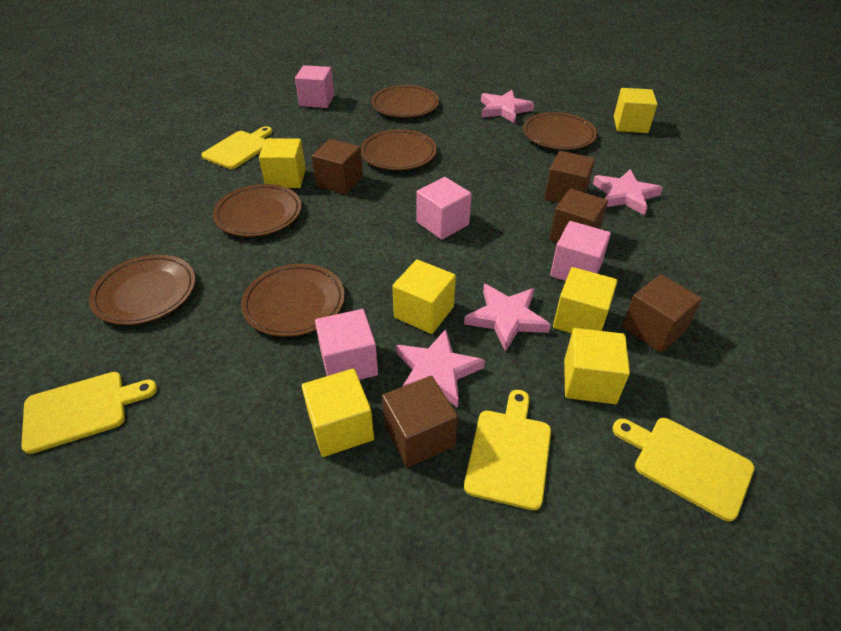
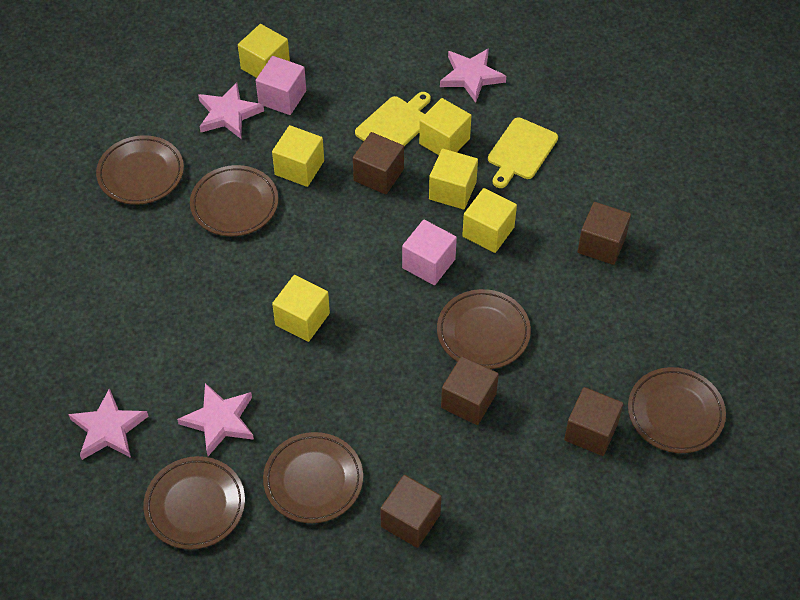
pink cube: 4 -> 2
yellow cutting board: 4 -> 2

